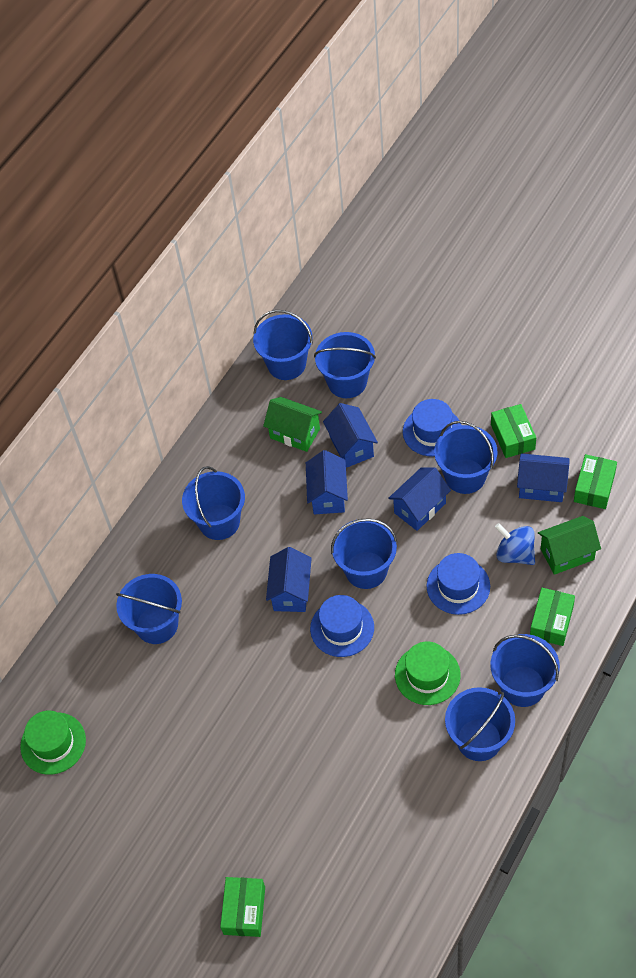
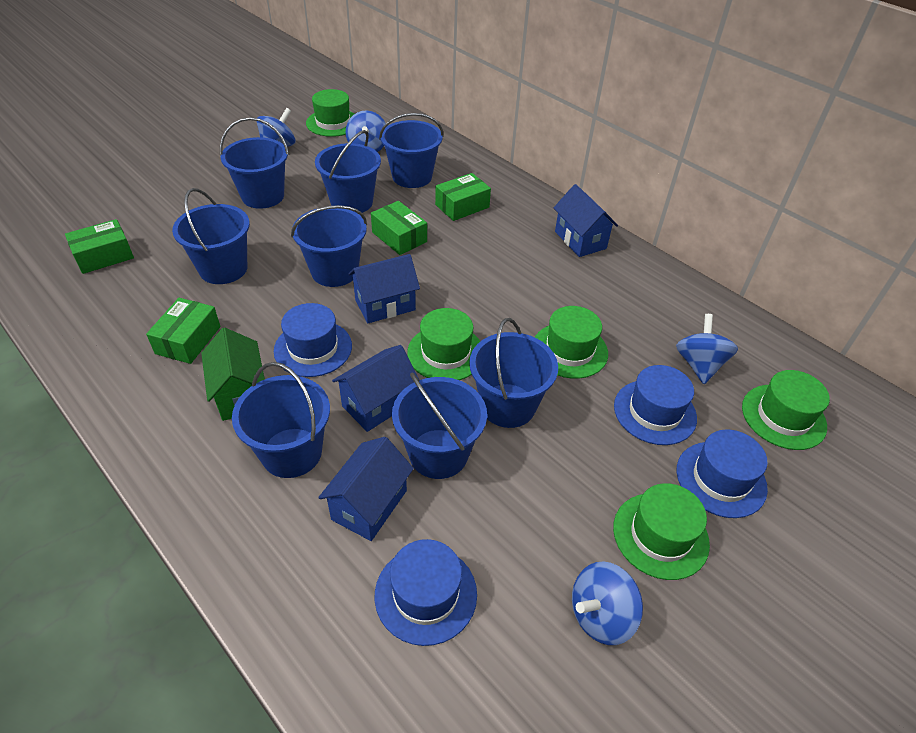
blue hat: 3 -> 4
blue house: 5 -> 4
blue spinning top: 1 -> 4
green hat: 2 -> 5
green house: 2 -> 1

